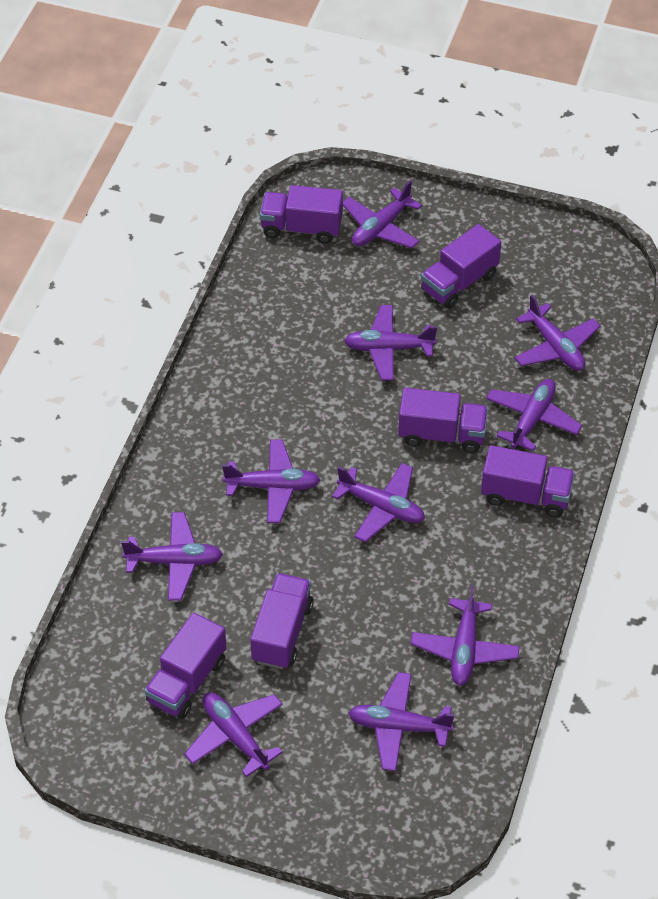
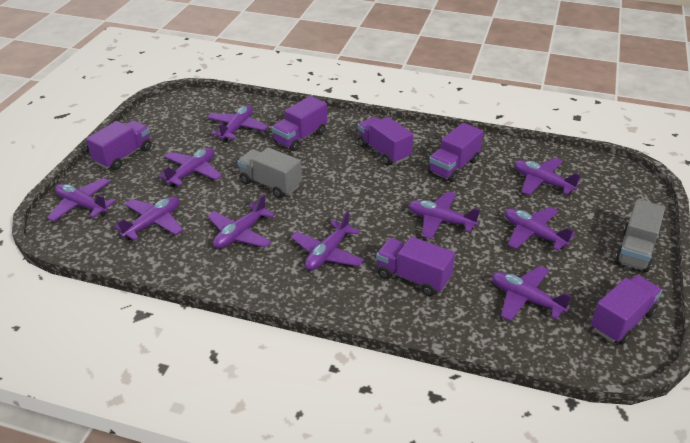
grey truck: 0 -> 2

